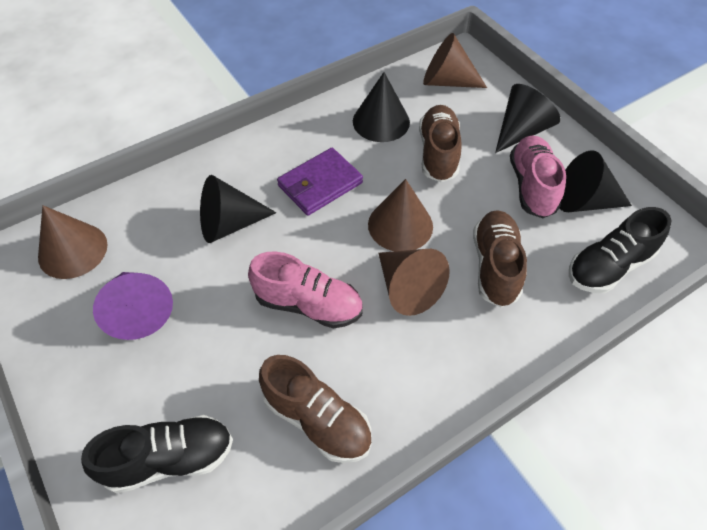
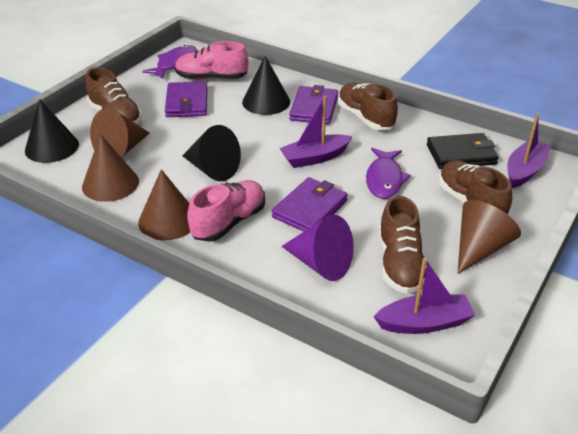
black cone: 4 -> 3
black shoe: 2 -> 0
black wallet: 0 -> 1
brown shoe: 3 -> 4
purple boat: 0 -> 3
purple fish: 0 -> 2
purple wallet: 1 -> 3

